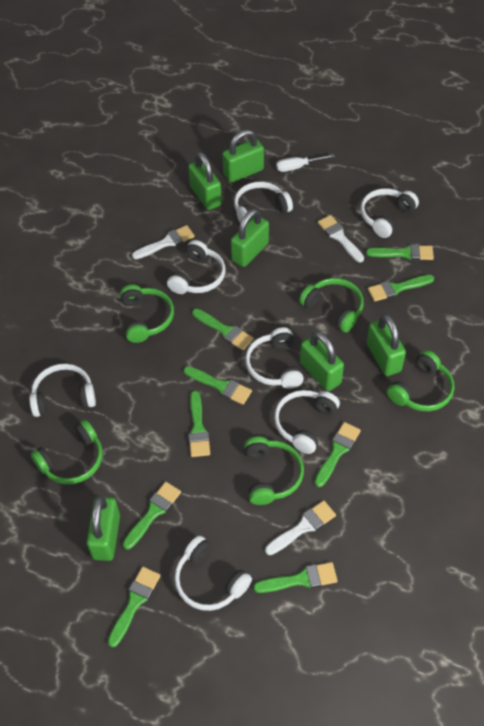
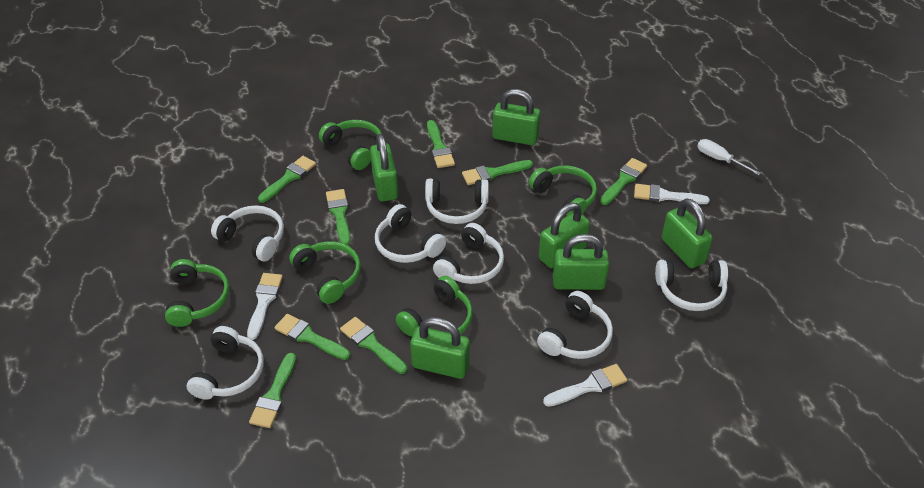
green brush: 9 -> 8

